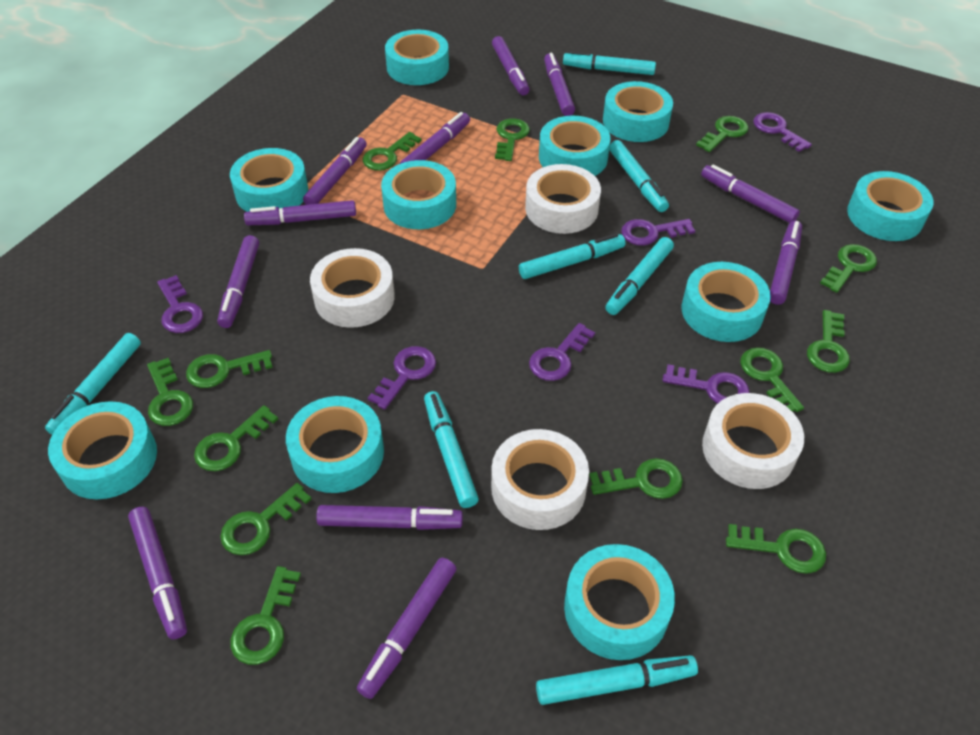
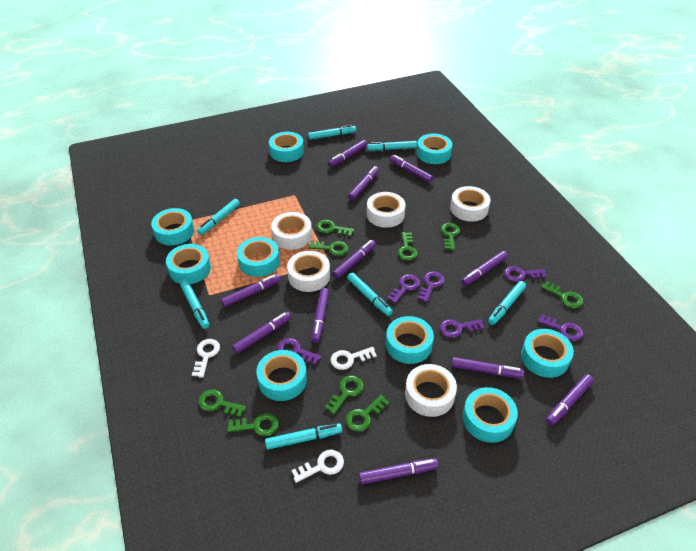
green key: 13 -> 9
turquoise tape: 10 -> 9
white key: 0 -> 3
white tape: 4 -> 5

